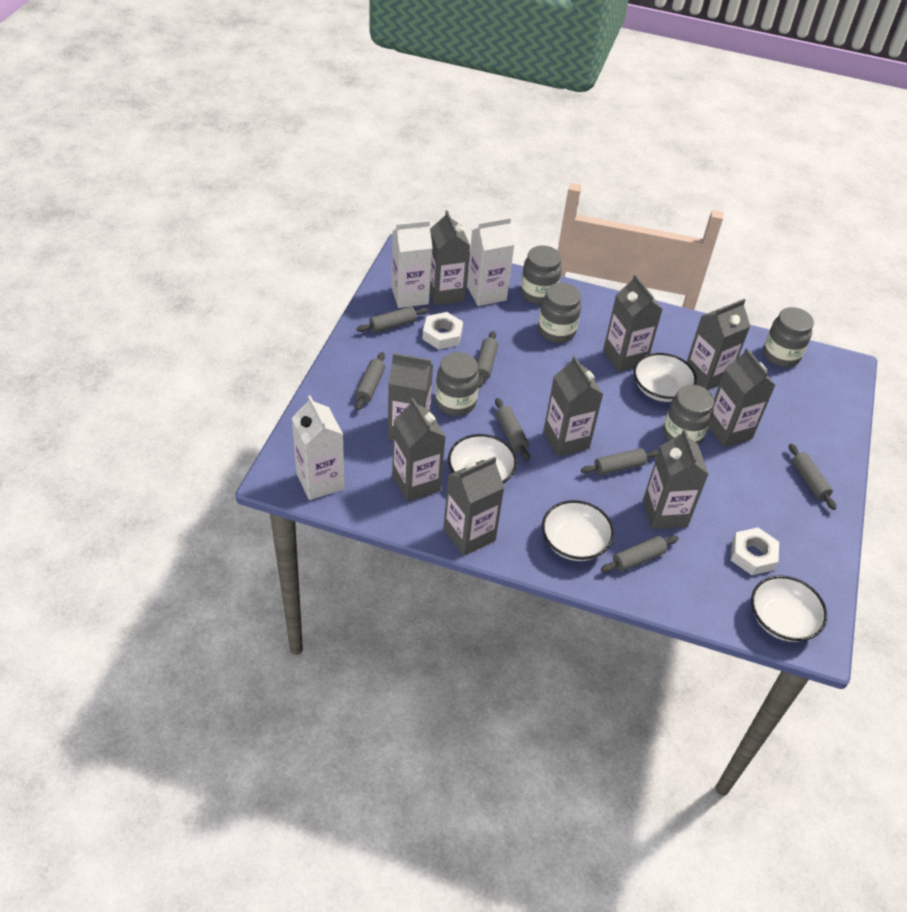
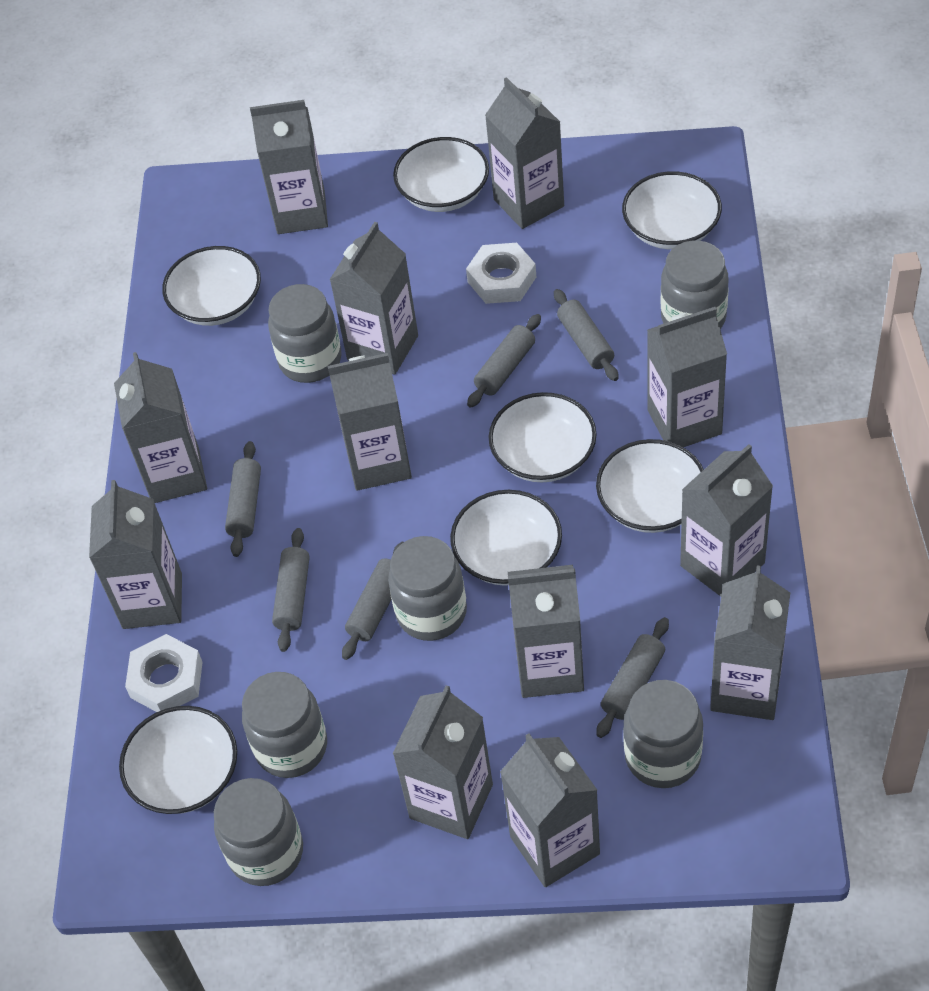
grey carton: 9 -> 12
grey jar: 5 -> 6
grey rolling pin: 7 -> 6
white bowl: 4 -> 7
white carton: 3 -> 0

